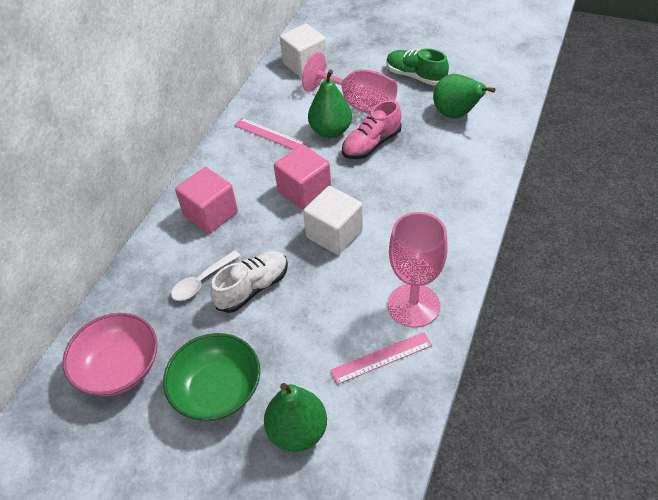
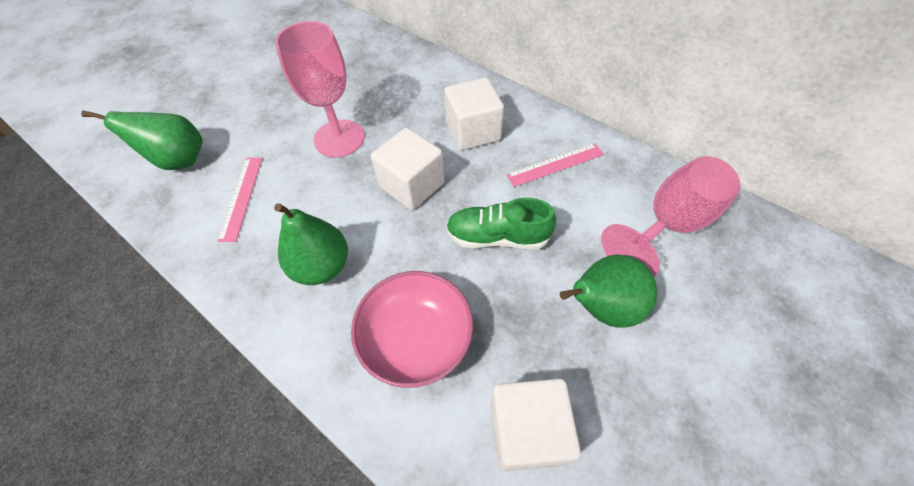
green bowl: 1 -> 0
pink cube: 2 -> 0
pink shoe: 1 -> 0
white cube: 2 -> 3
white shoe: 1 -> 0
white spoon: 1 -> 0

